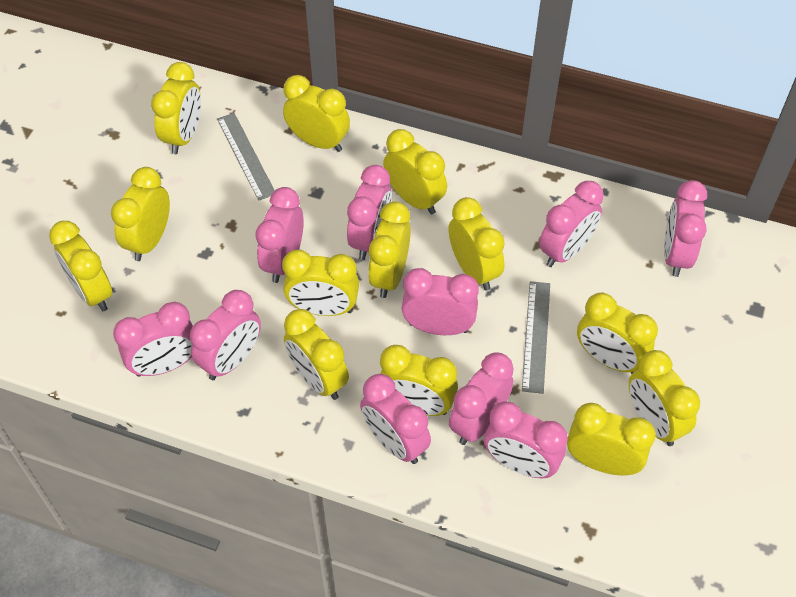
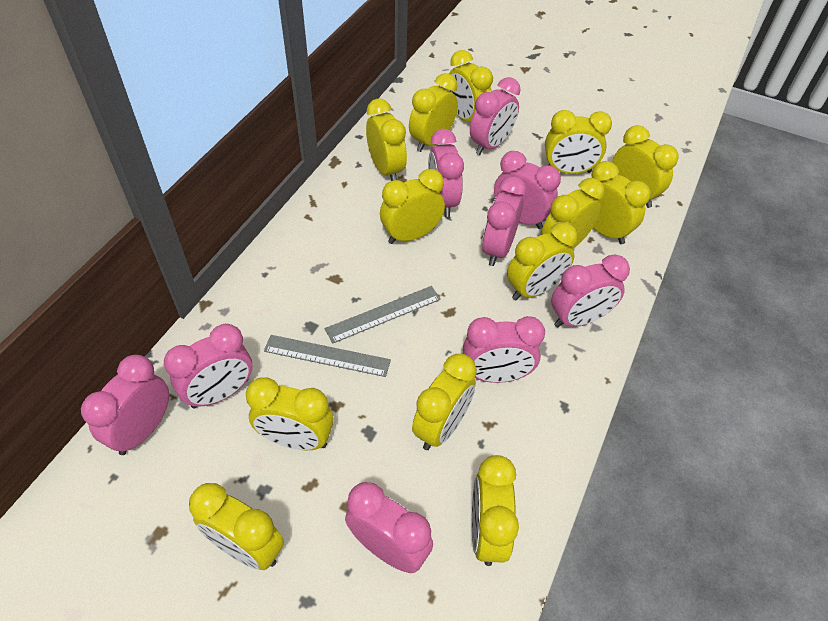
pink clock: 10 -> 9

